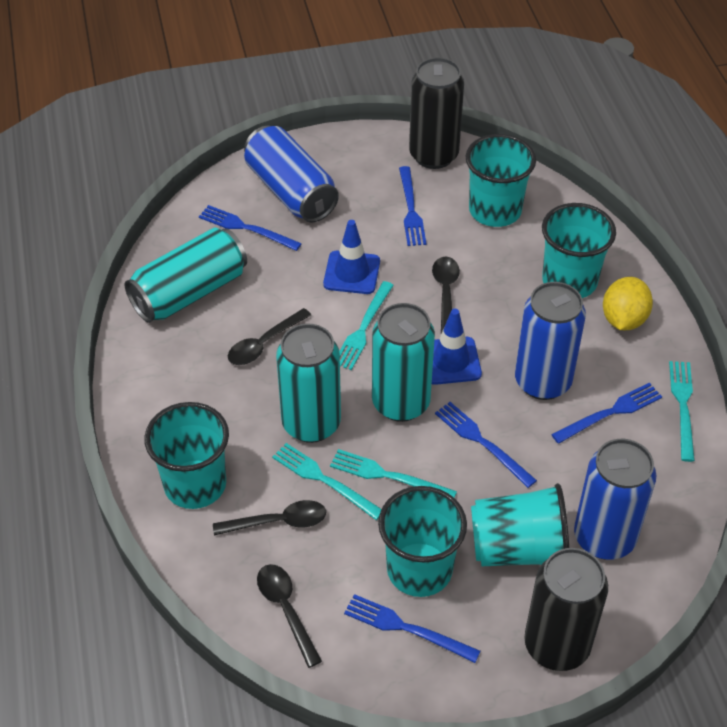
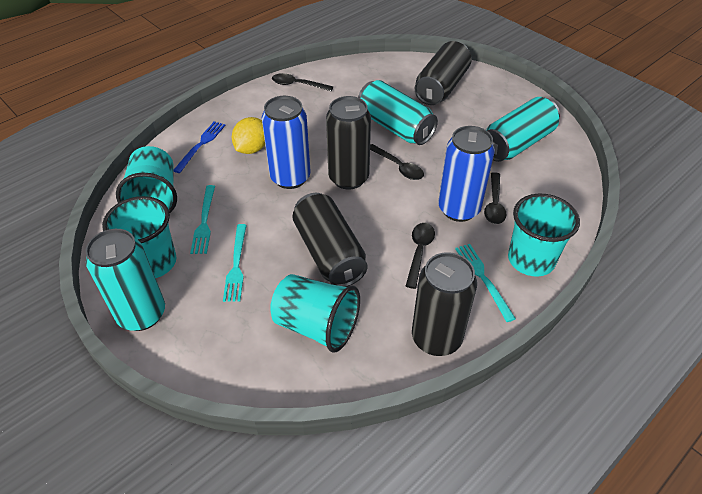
black can: 2 -> 4
blue can: 3 -> 2
blue fork: 5 -> 1
blue traffic cone: 2 -> 0
turquoise cup: 5 -> 4
turquoise fork: 4 -> 3

